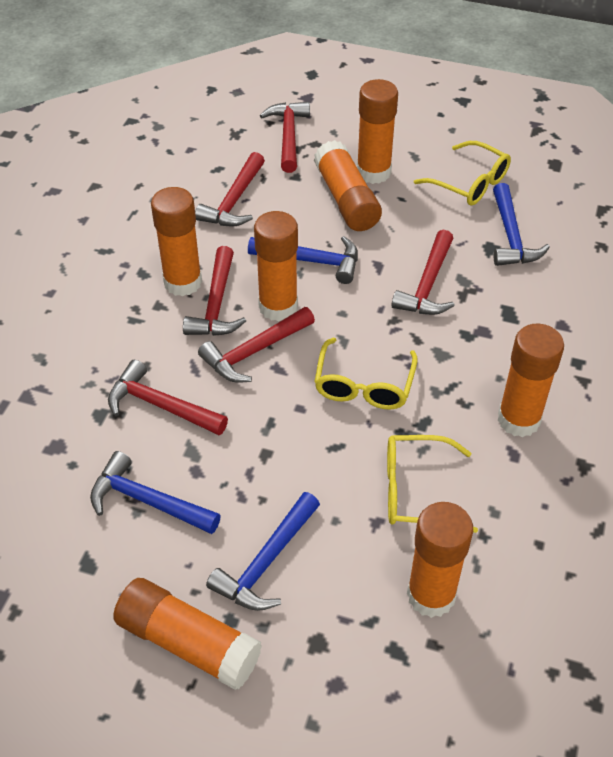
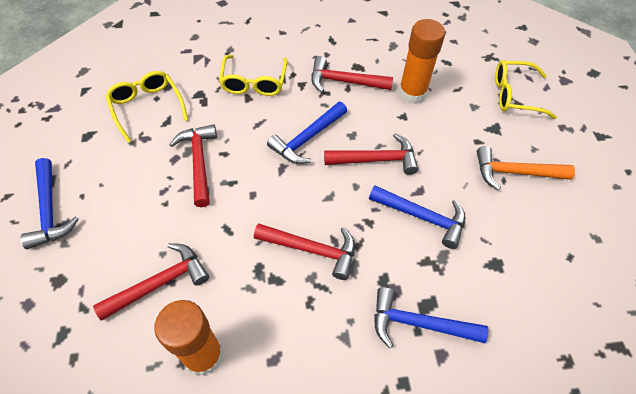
orange glue stick: 7 -> 2
orange hammer: 0 -> 1
red hammer: 6 -> 5

